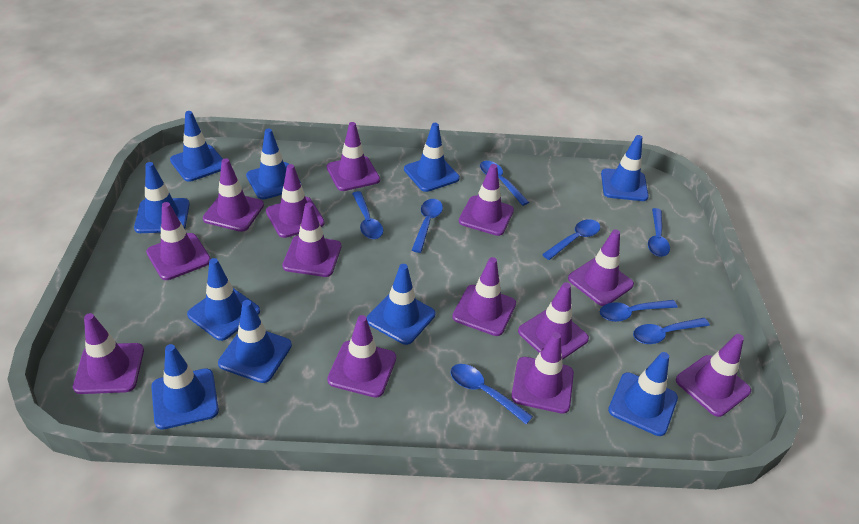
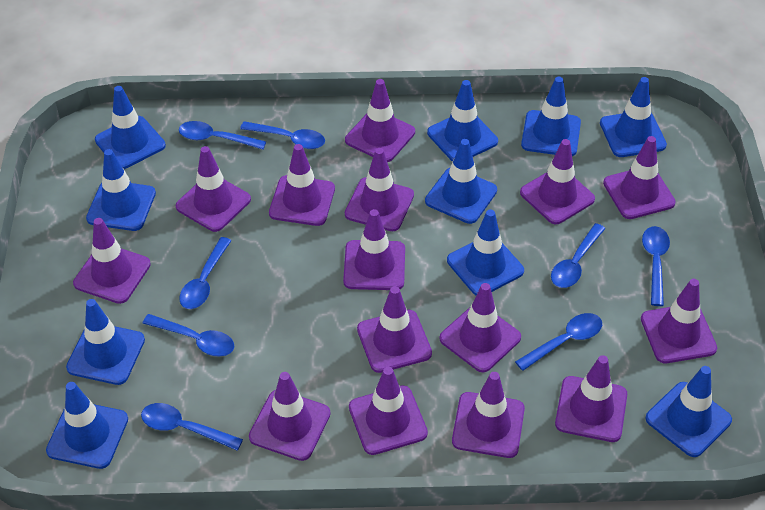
purple traffic cone: 13 -> 15

